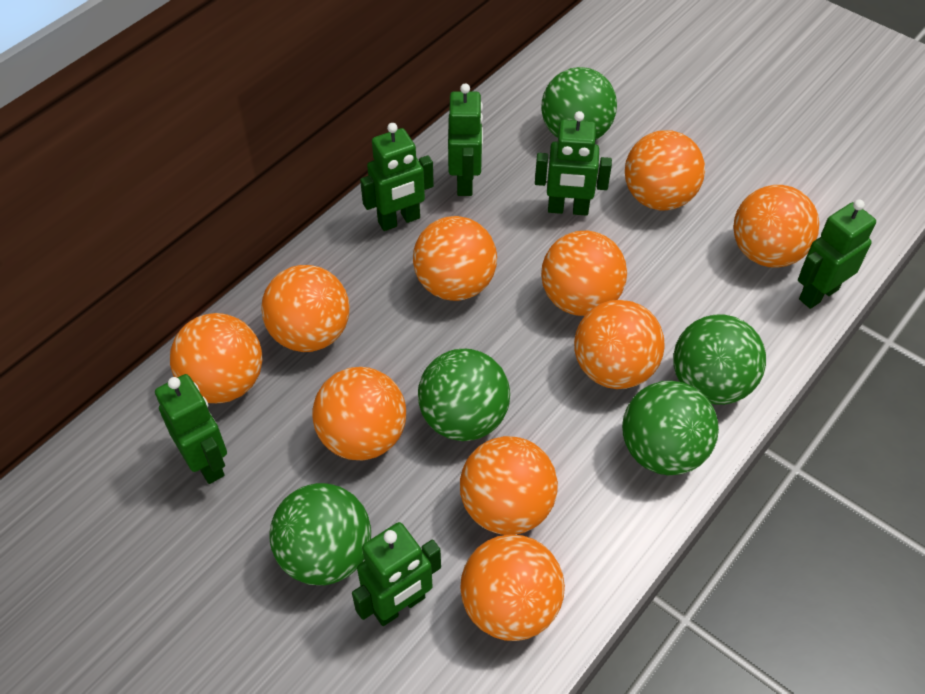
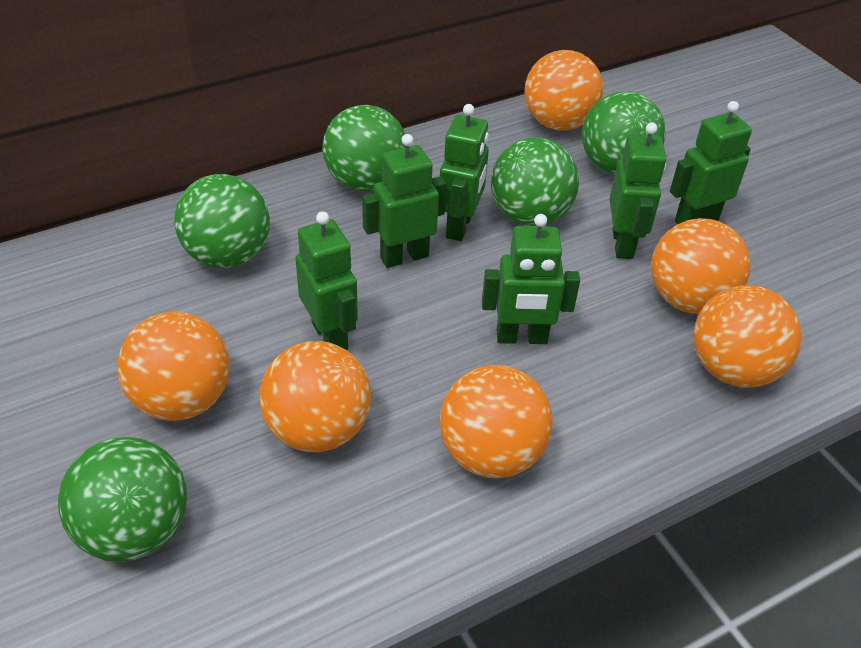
orange ball: 10 -> 6

